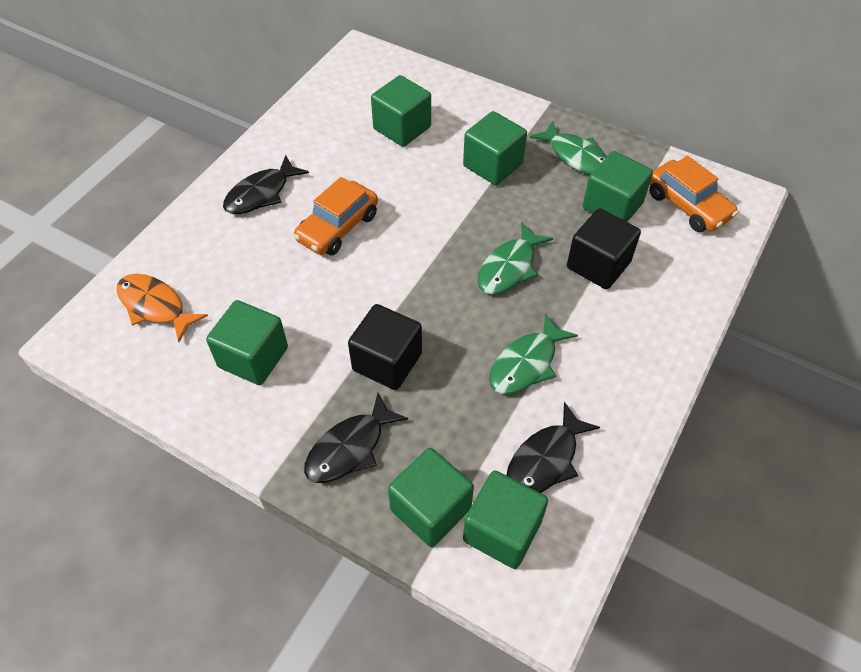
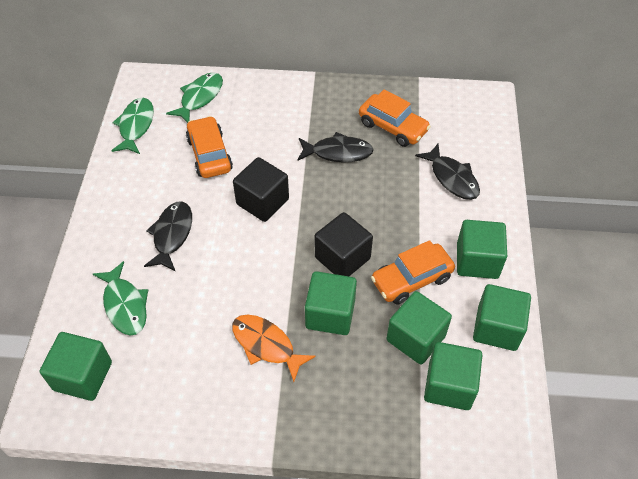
orange car: 2 -> 3

